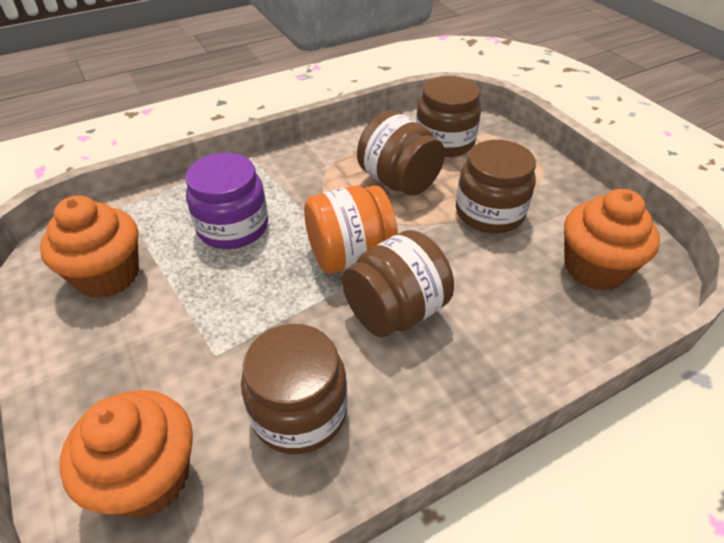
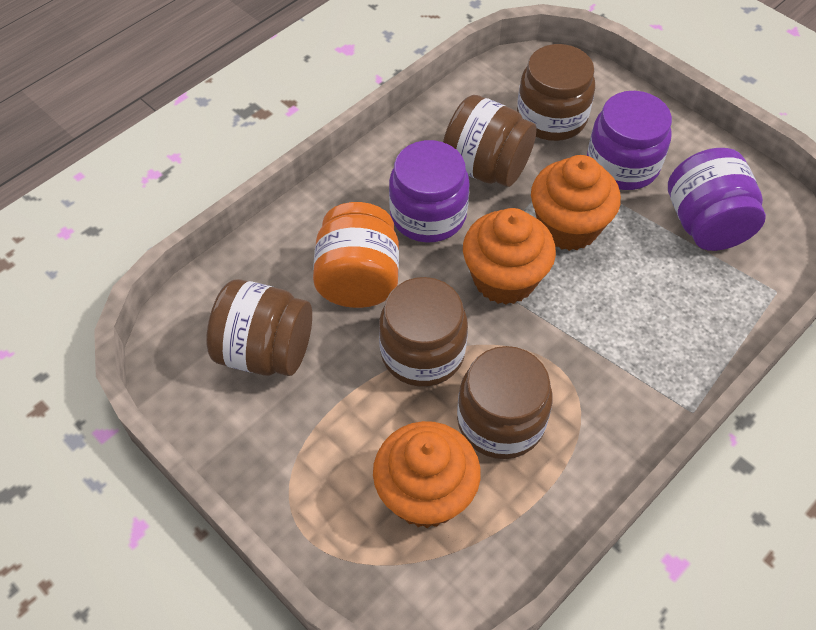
purple jar: 1 -> 3

